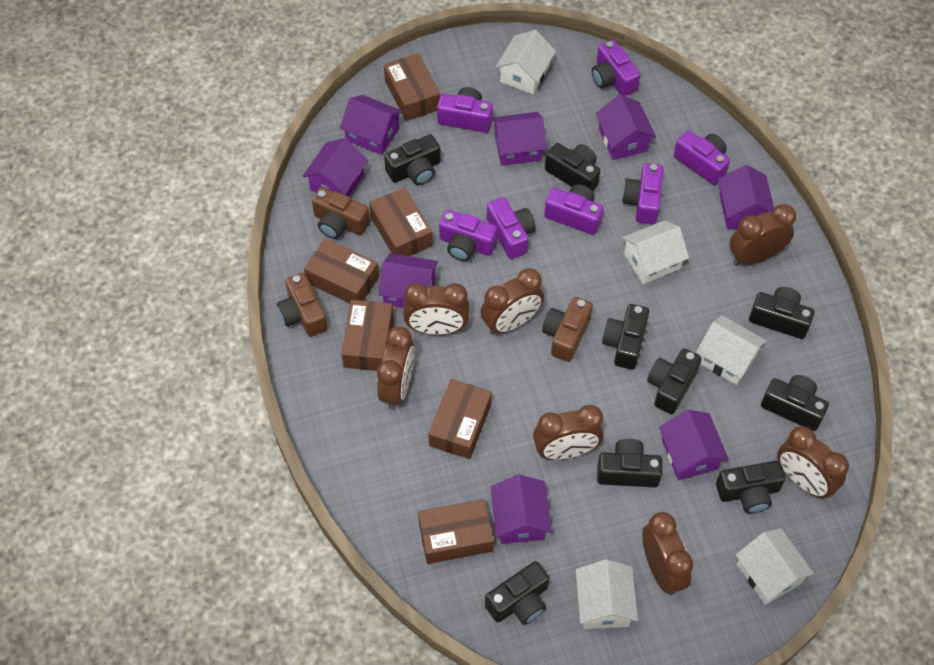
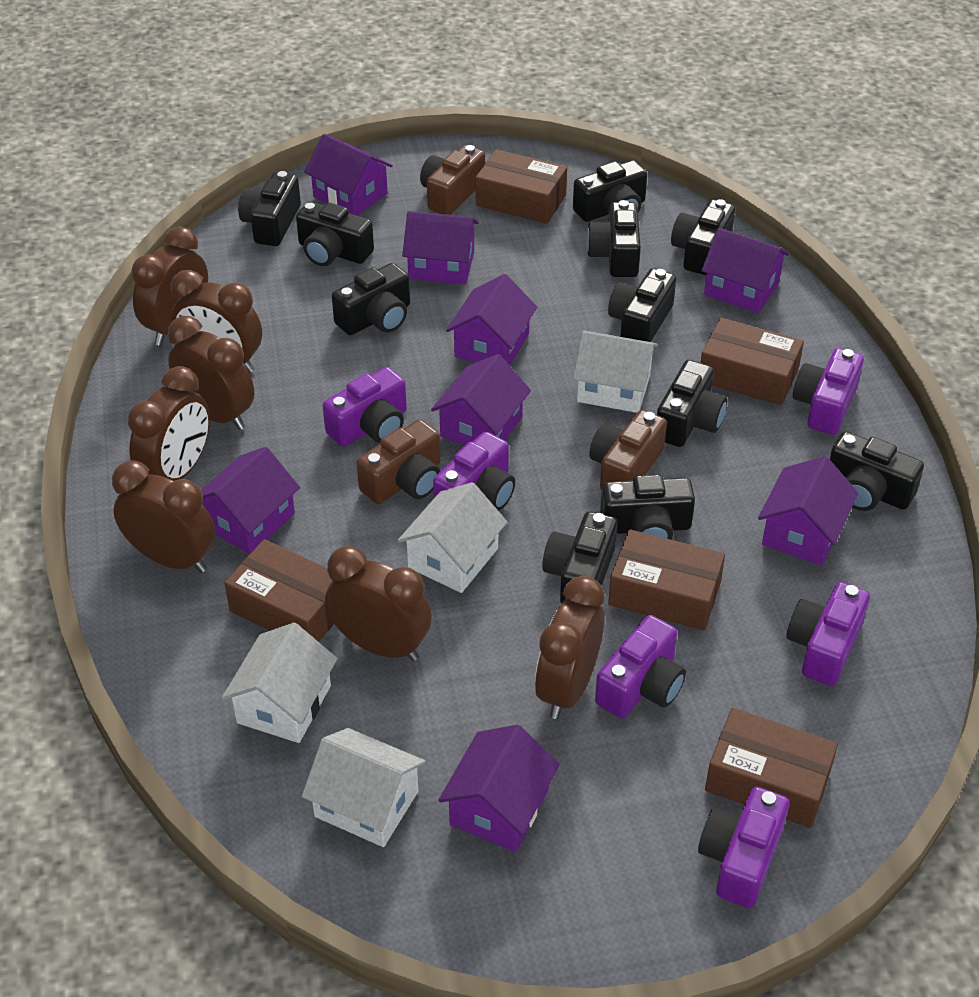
black camera: 9 -> 11
brown box: 6 -> 5
purple camera: 7 -> 6
white house: 5 -> 4

